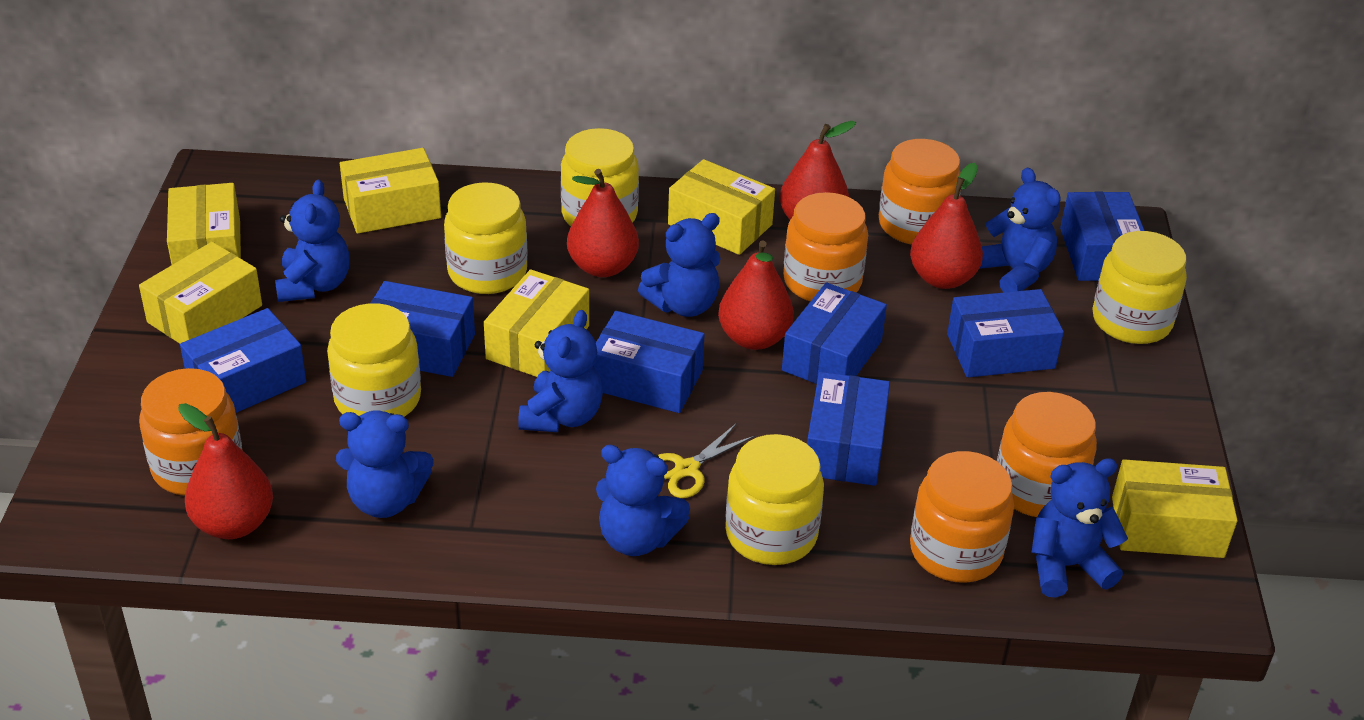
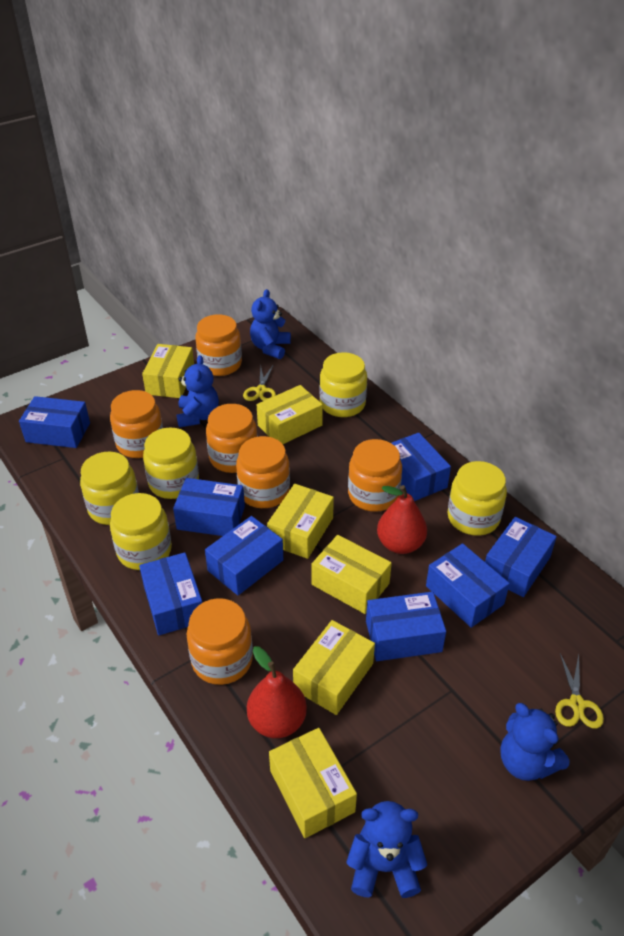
blue box: 7 -> 8
blue teddy bear: 7 -> 4
orange jar: 5 -> 6
red pear: 5 -> 2
yellow scissors: 1 -> 2

